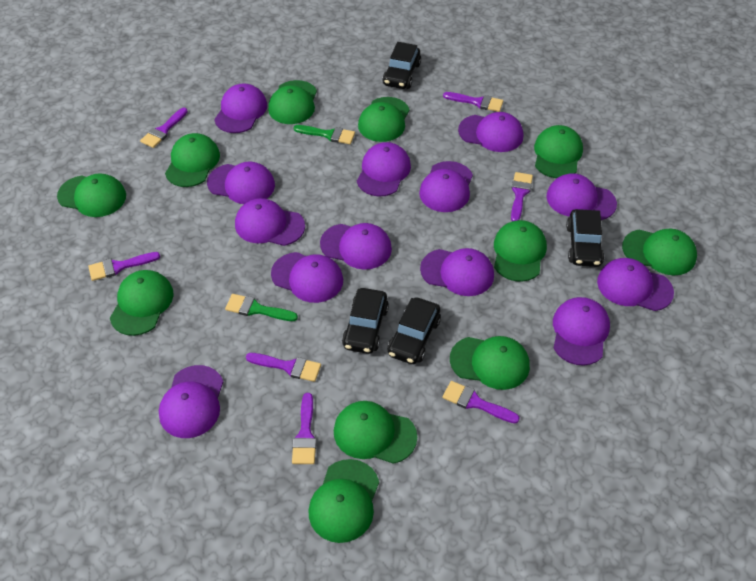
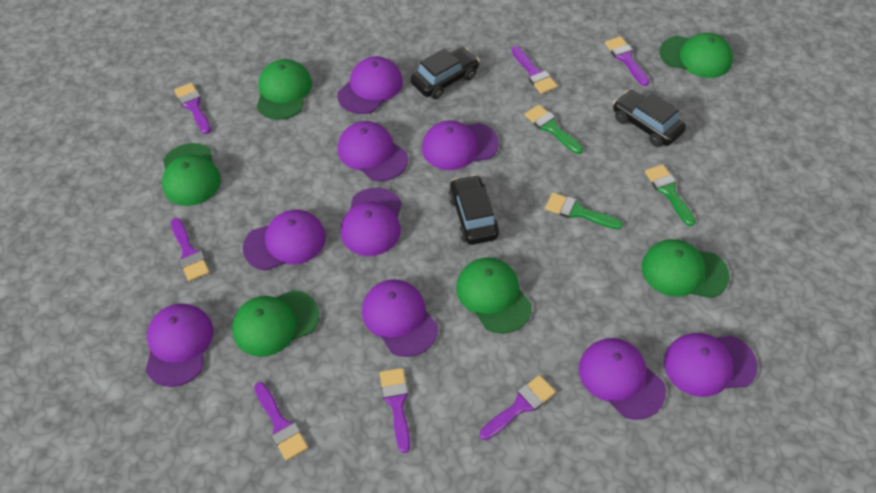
black car: 4 -> 3
green brush: 2 -> 3
green cap: 11 -> 6
purple cap: 13 -> 9

